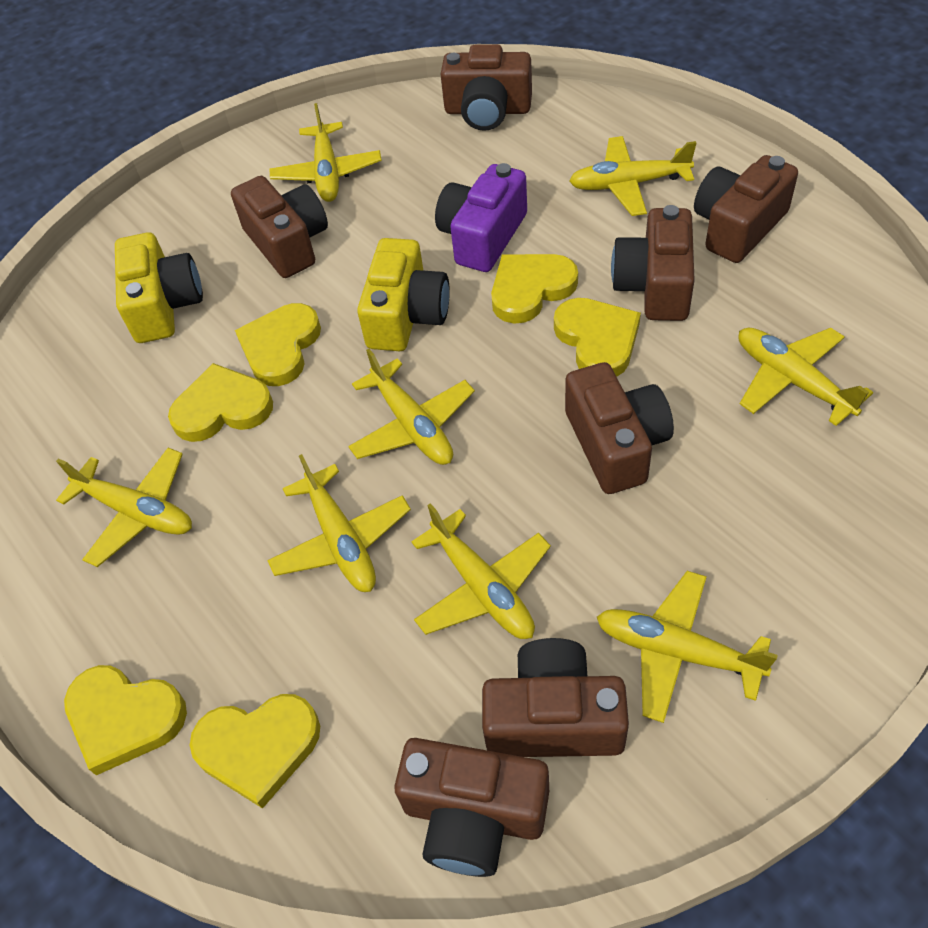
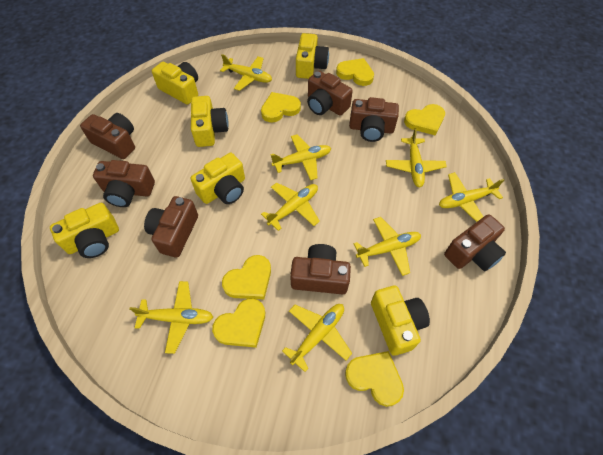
purple camera: 1 -> 0
yellow camera: 2 -> 6

